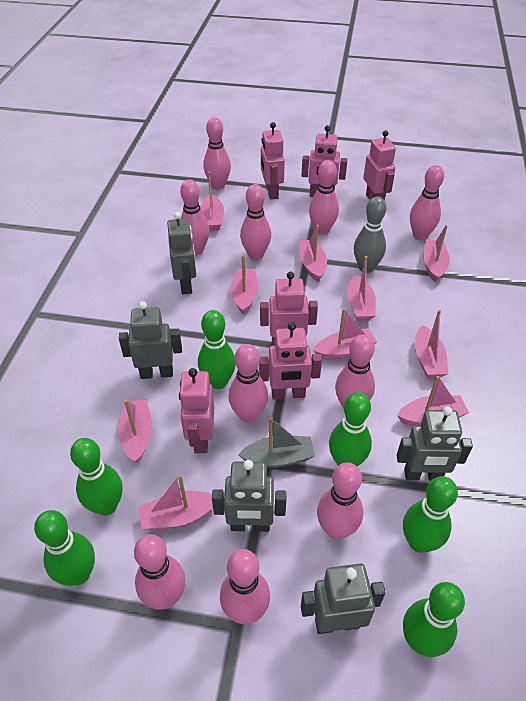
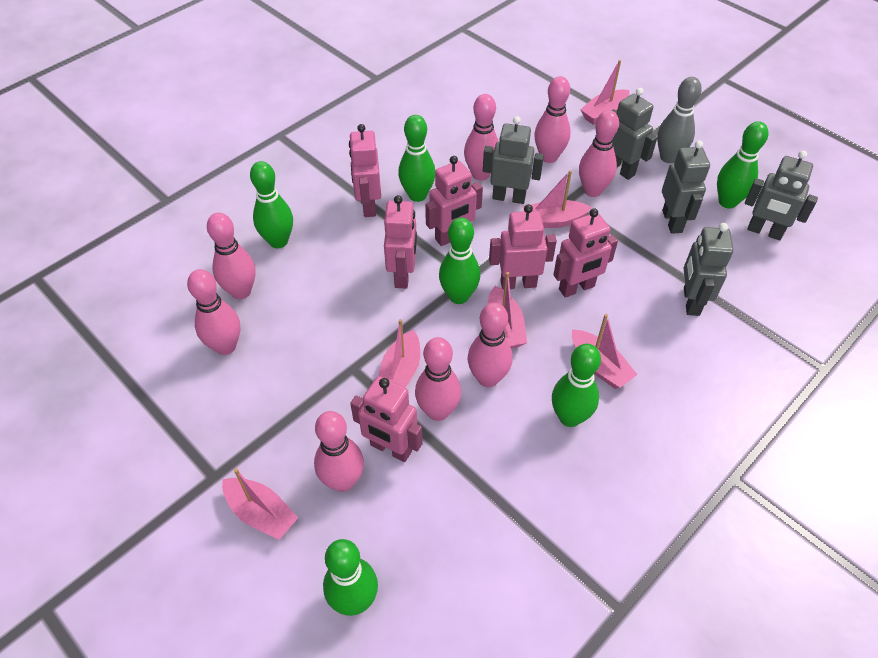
grey boat: 1 -> 0
pink boat: 10 -> 6
pink bowling pin: 10 -> 8

